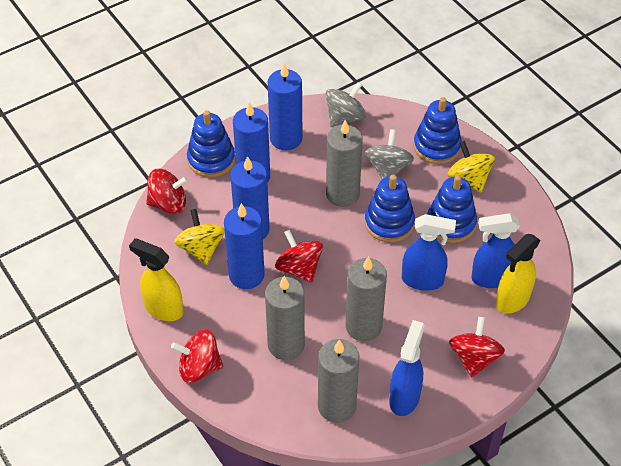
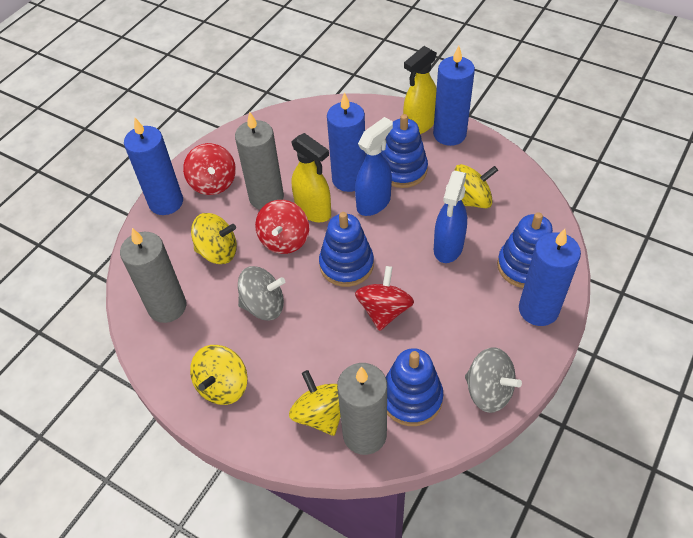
blue spray bottle: 3 -> 2
grey candle: 4 -> 3
red spinning top: 4 -> 3
yellow spinning top: 2 -> 4

